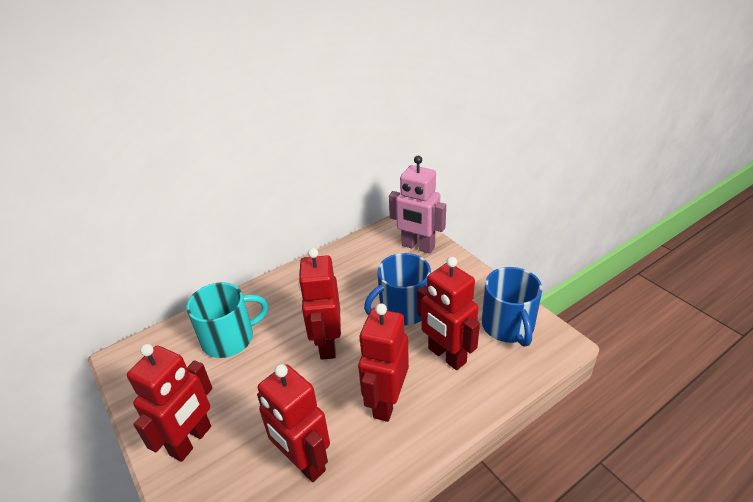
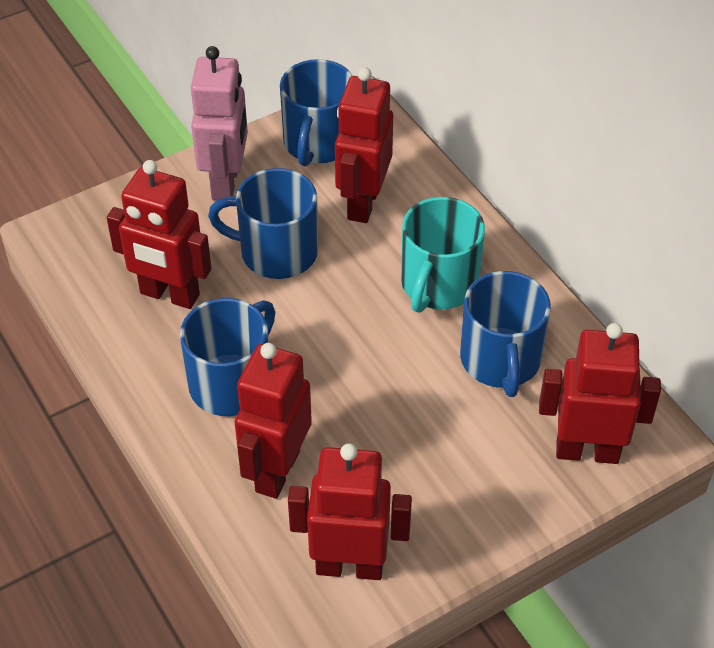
blue mug: 2 -> 4

